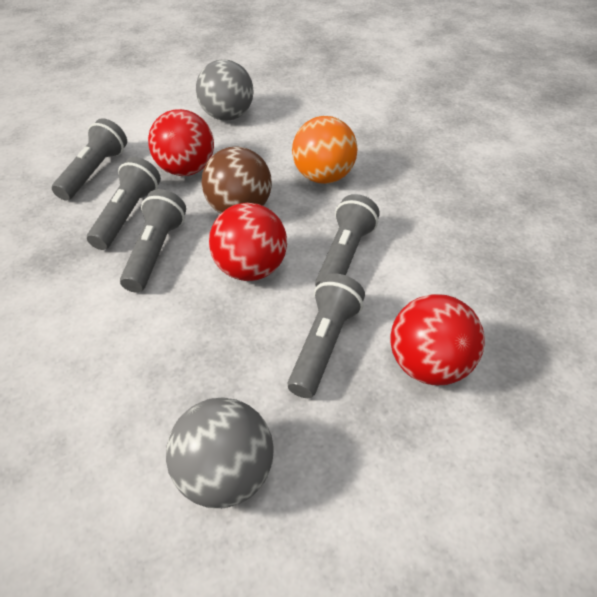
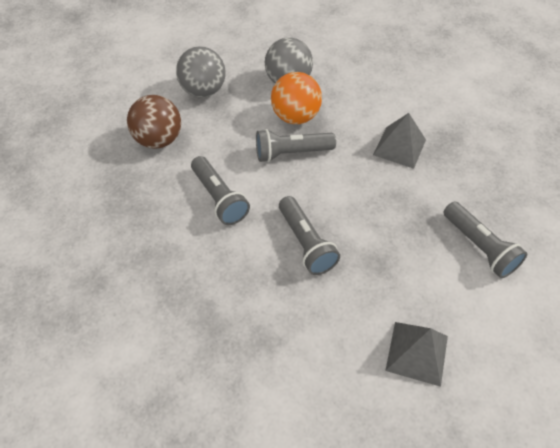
grey flashlight: 5 -> 4
grey pyramid: 0 -> 2
red ball: 3 -> 0

